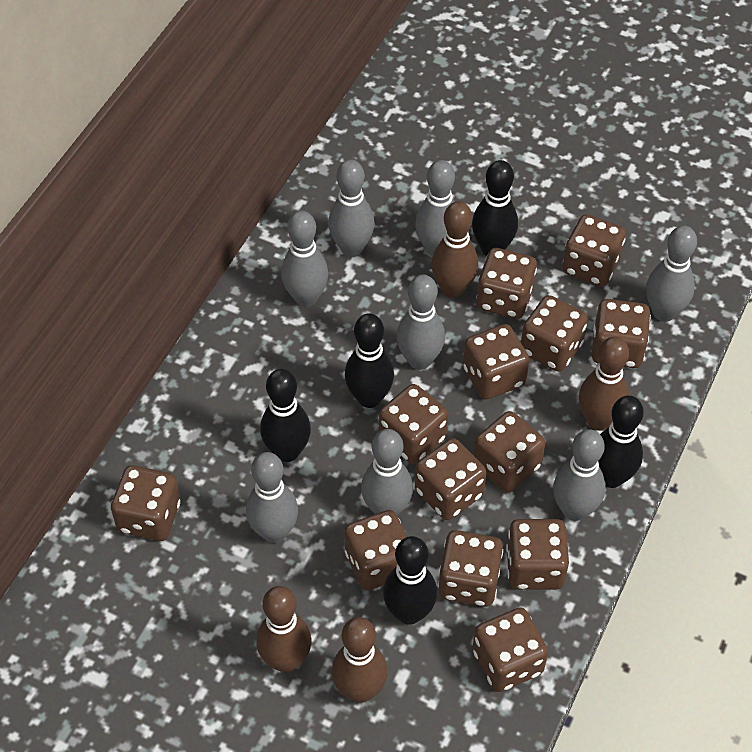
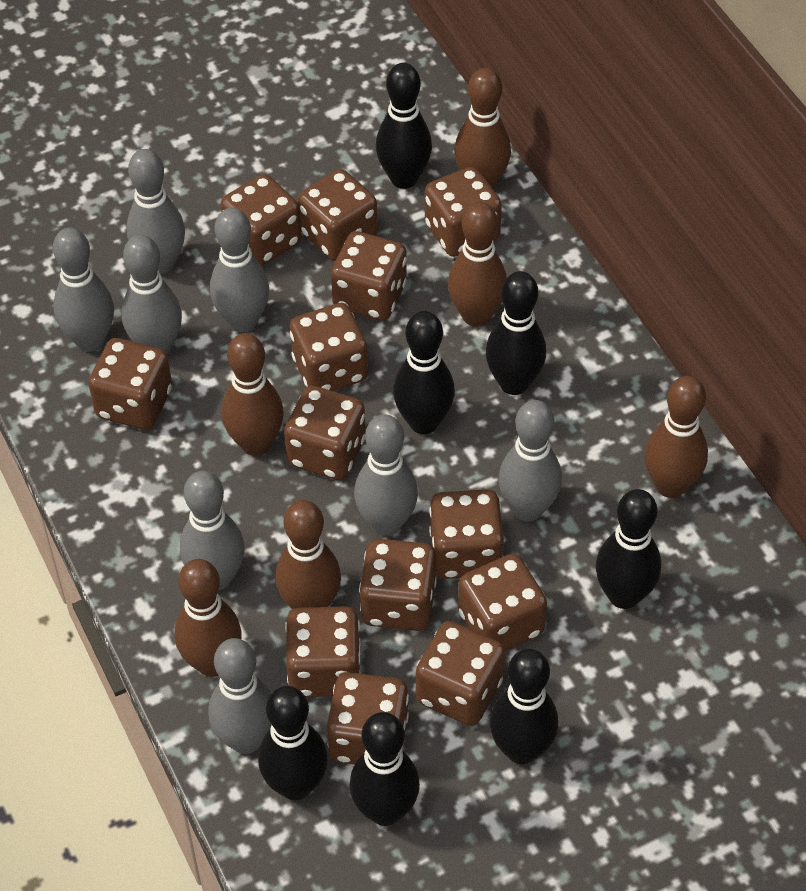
black bowling pin: 5 -> 7
brown bowling pin: 4 -> 6

